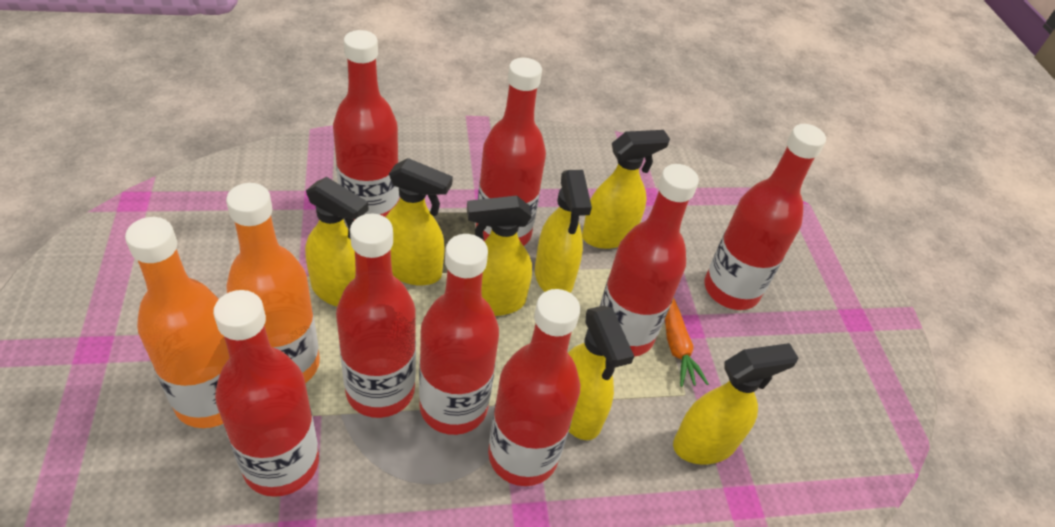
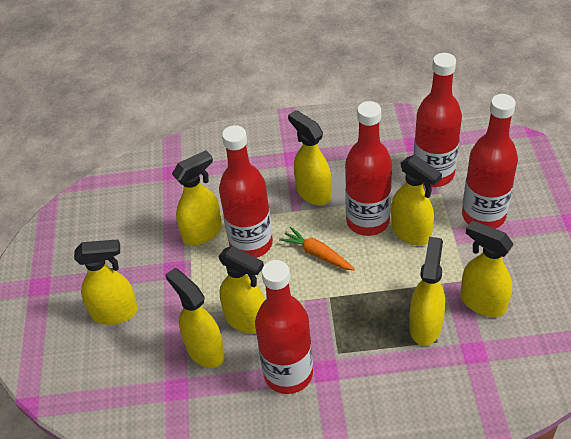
orange bottle: 2 -> 0
red bottle: 8 -> 5
yellow spray bottle: 7 -> 8

